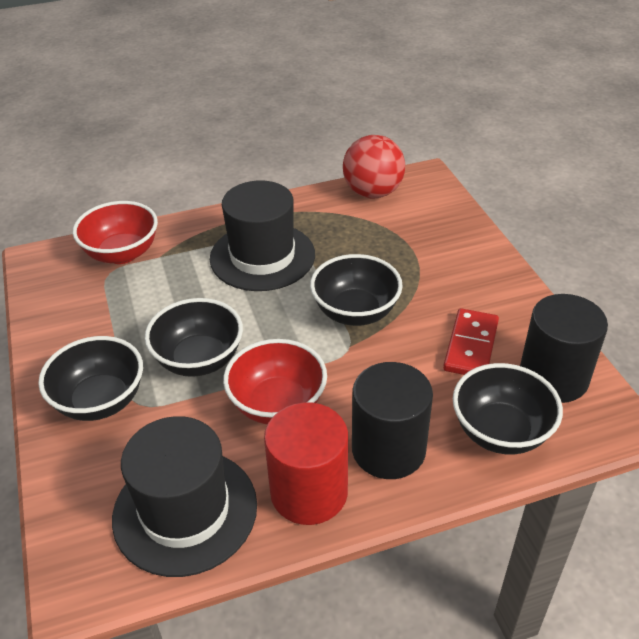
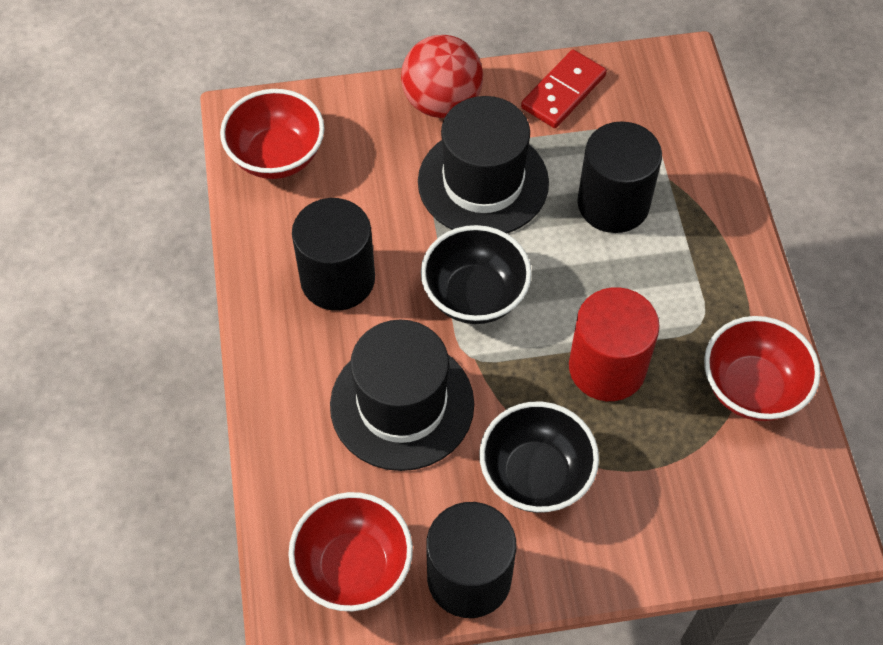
black bowl: 4 -> 2
black cylinder: 2 -> 3
red bowl: 2 -> 3

